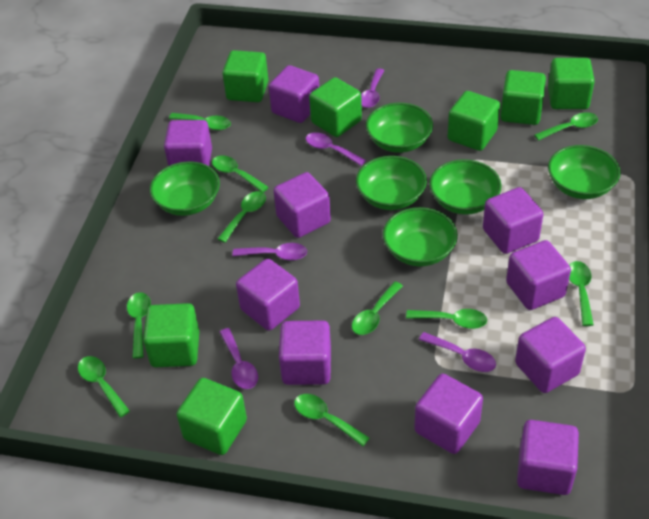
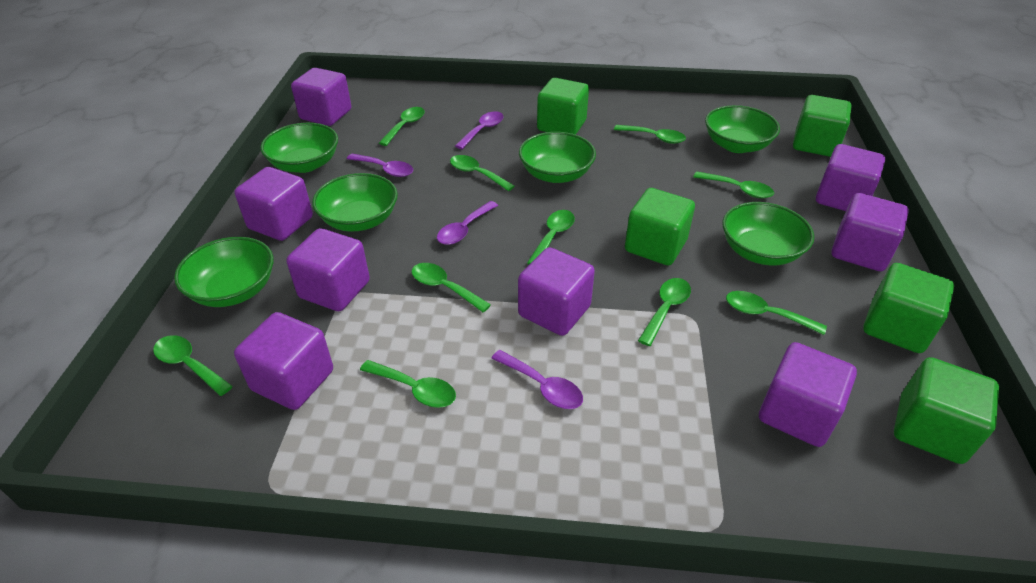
green cube: 7 -> 5
purple cube: 10 -> 8
purple spoon: 5 -> 4

